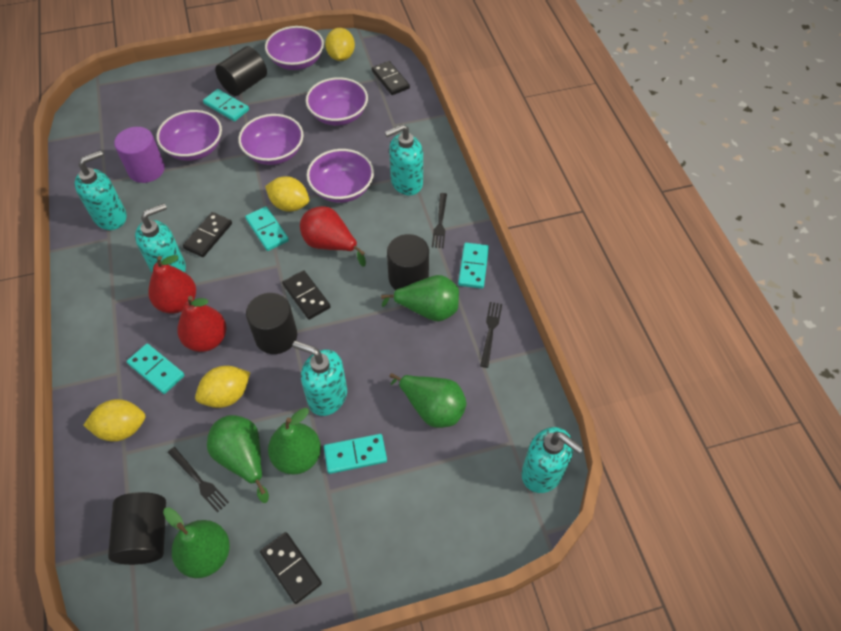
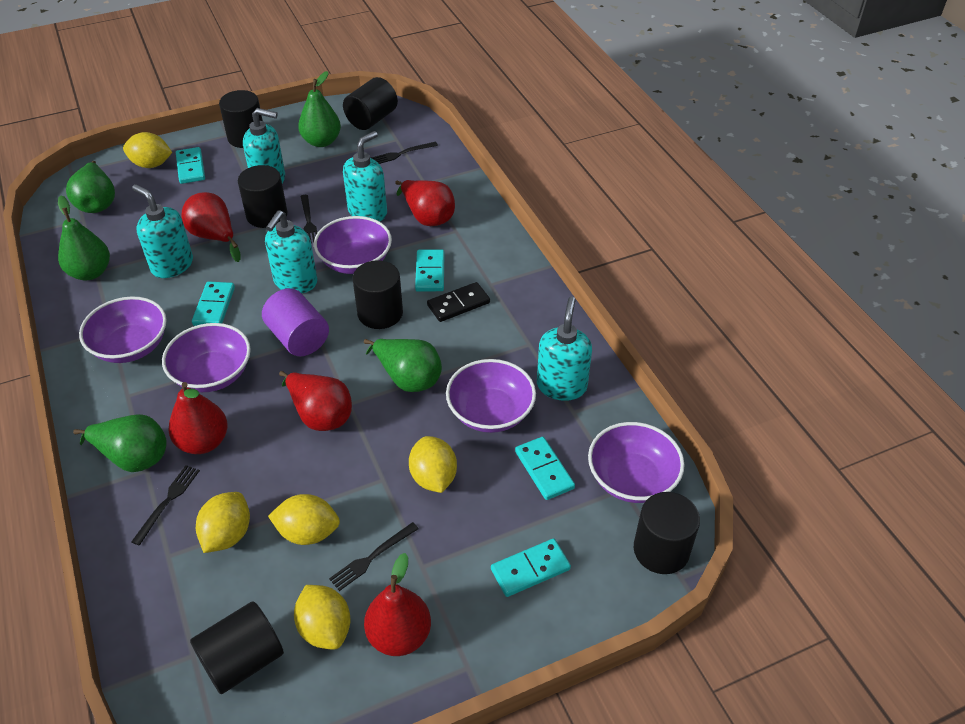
black cylinder: 4 -> 6
black domino: 4 -> 1
black fork: 3 -> 4
red pear: 3 -> 5
yellow lemon: 4 -> 5

